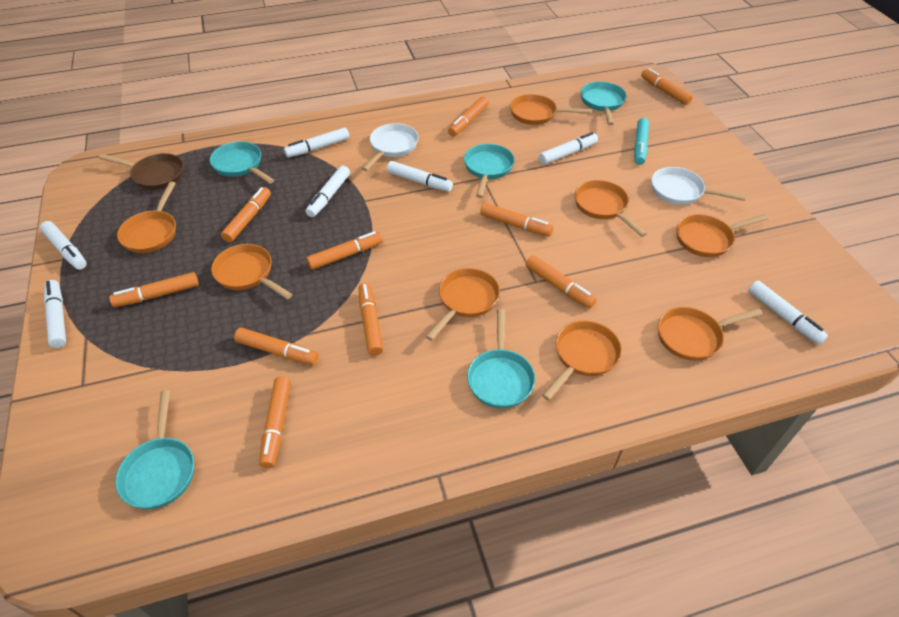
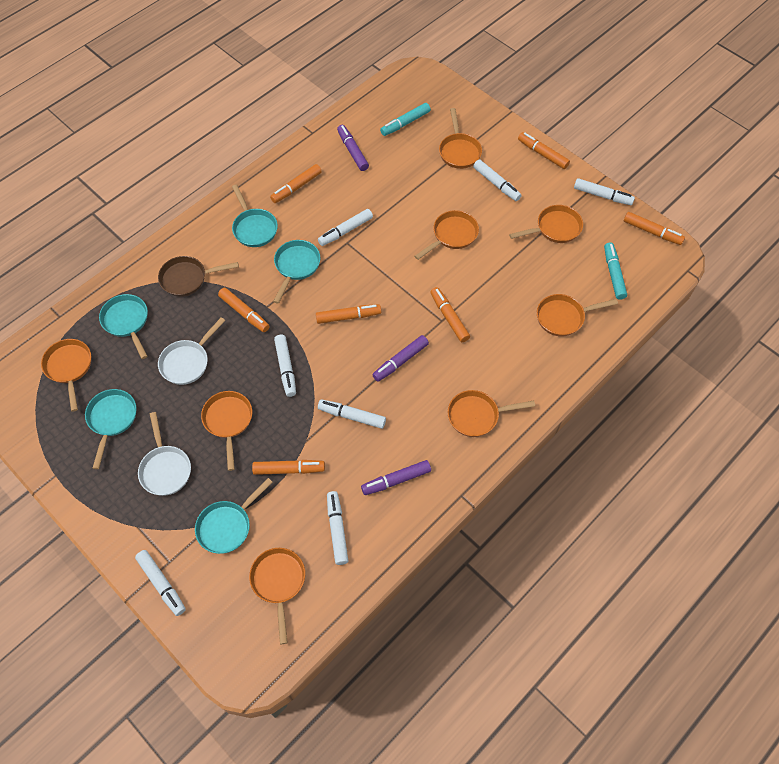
orange marker: 10 -> 7
purple marker: 0 -> 3
turquoise marker: 1 -> 2

